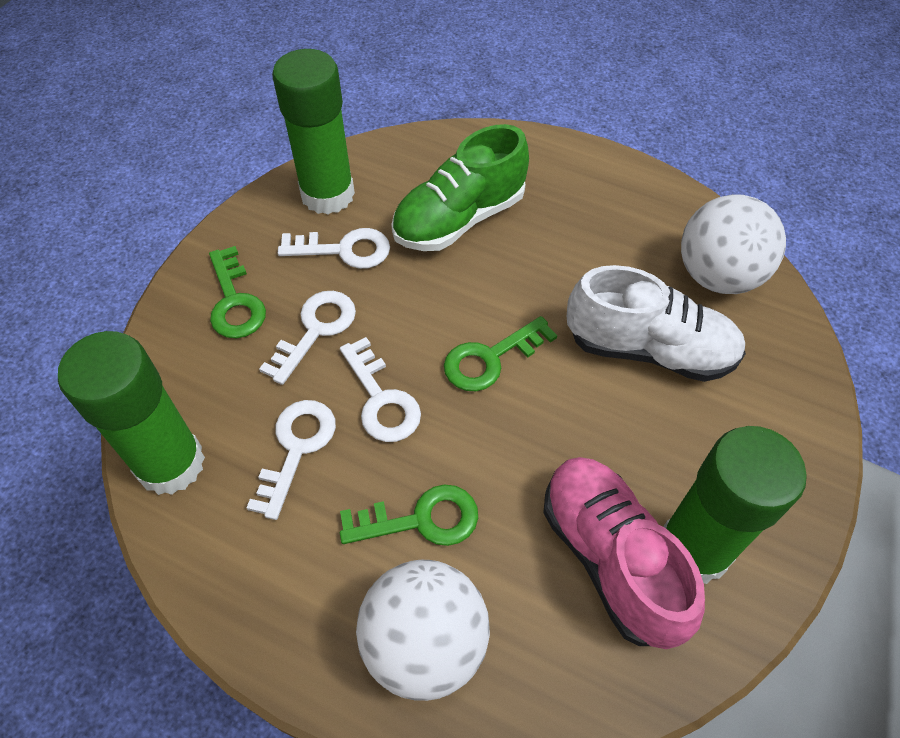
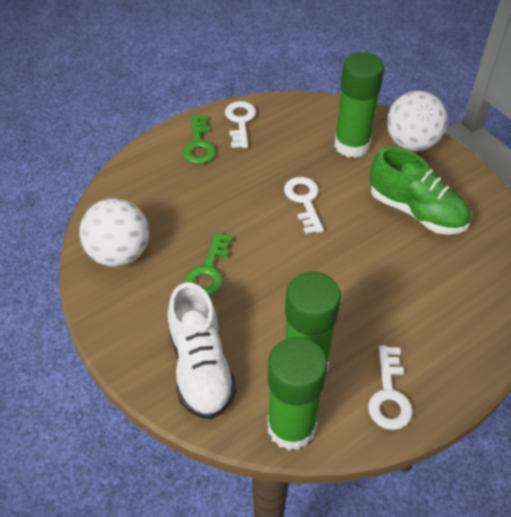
green key: 3 -> 2
pink shoe: 1 -> 0
white key: 4 -> 3

